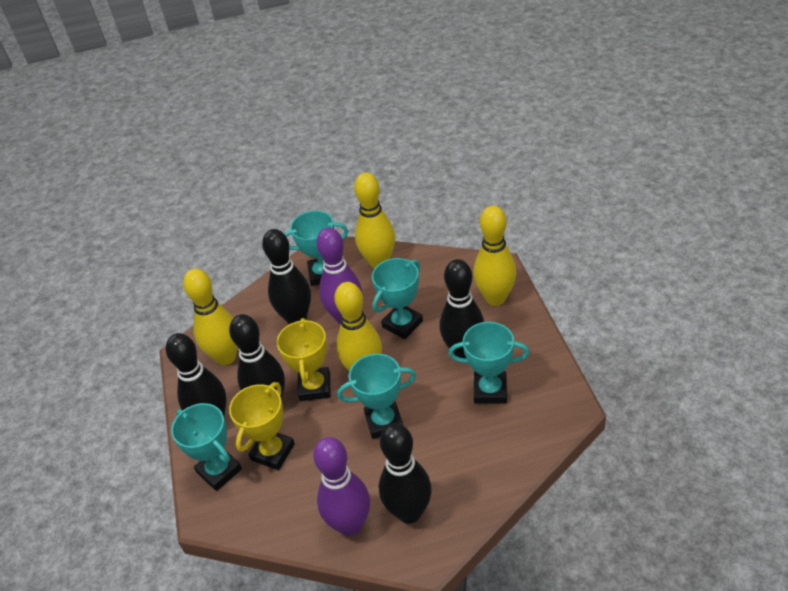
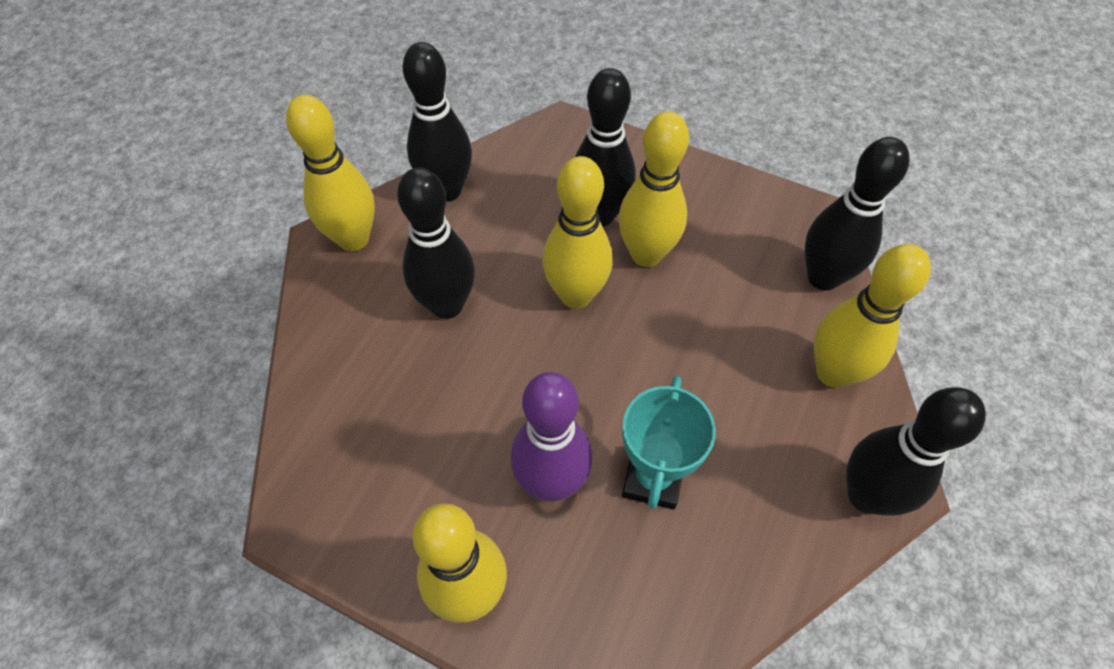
purple bowling pin: 2 -> 1
turquoise trophy: 5 -> 1
yellow bowling pin: 4 -> 5
yellow trophy: 2 -> 0

